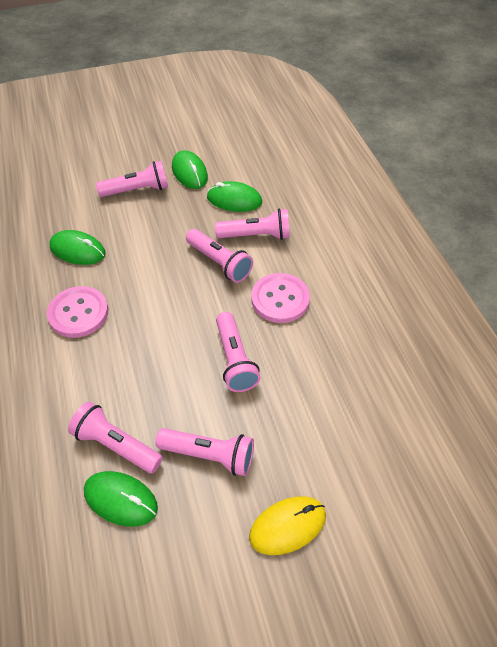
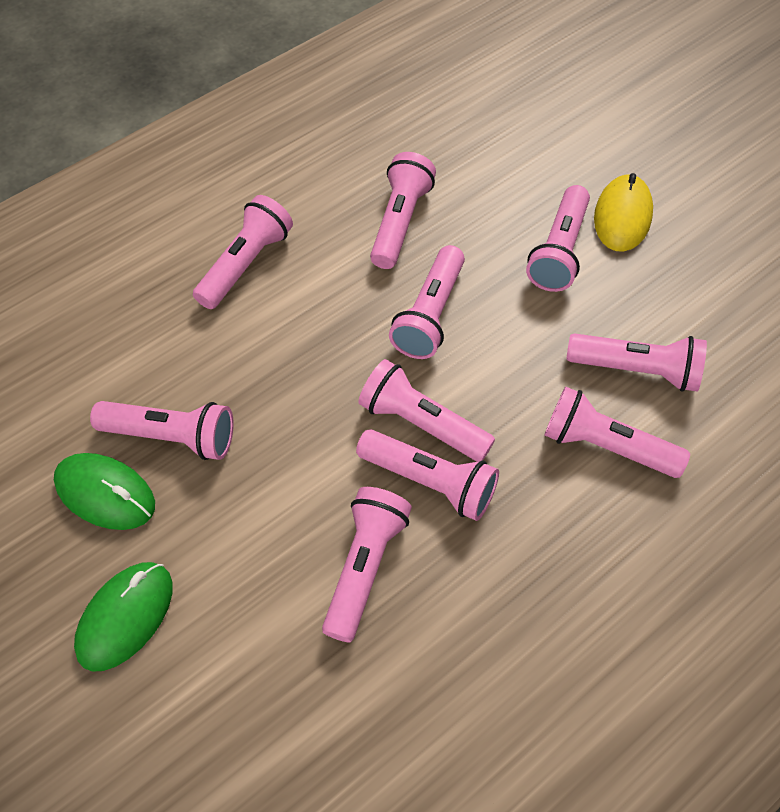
green mouse: 4 -> 2
pink button: 2 -> 0
pink flashlight: 6 -> 10

